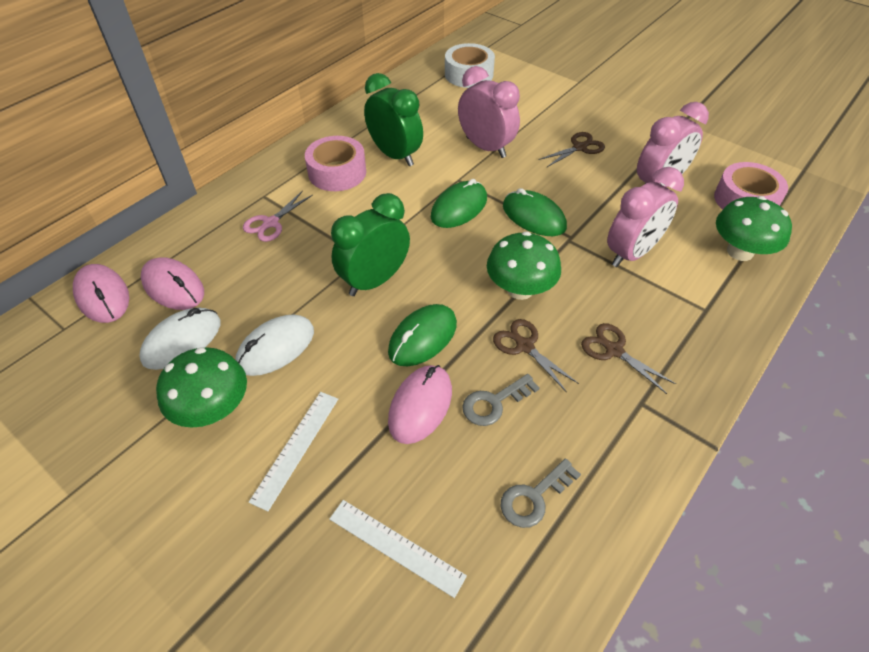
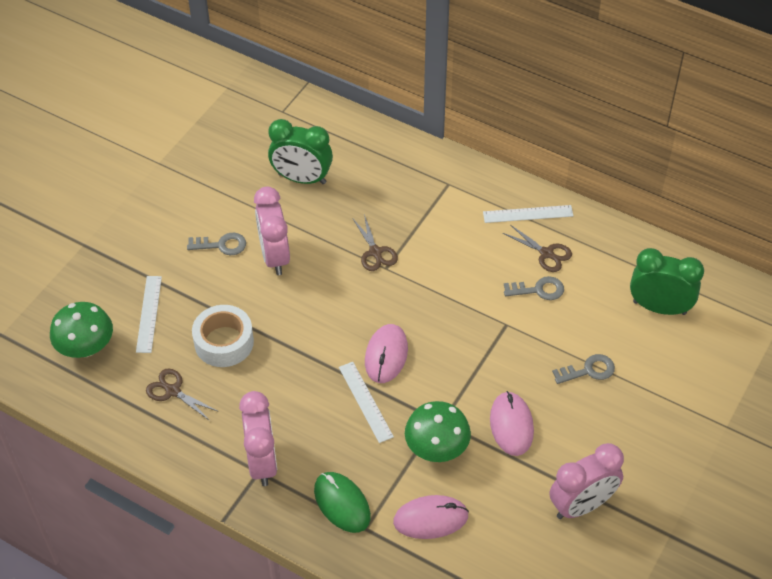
green mouse: 3 -> 1
green mushroom: 3 -> 2
grey key: 2 -> 3
pink scissors: 1 -> 0
pink tape: 2 -> 0
white mouse: 2 -> 0
white ruler: 2 -> 3

